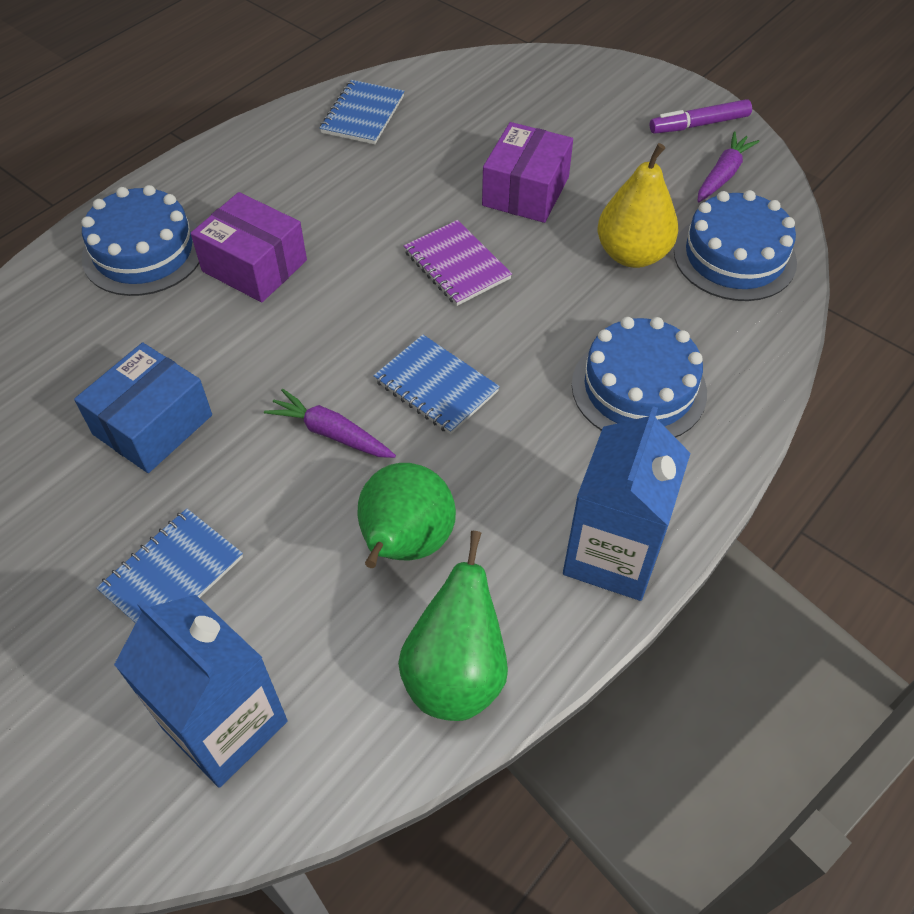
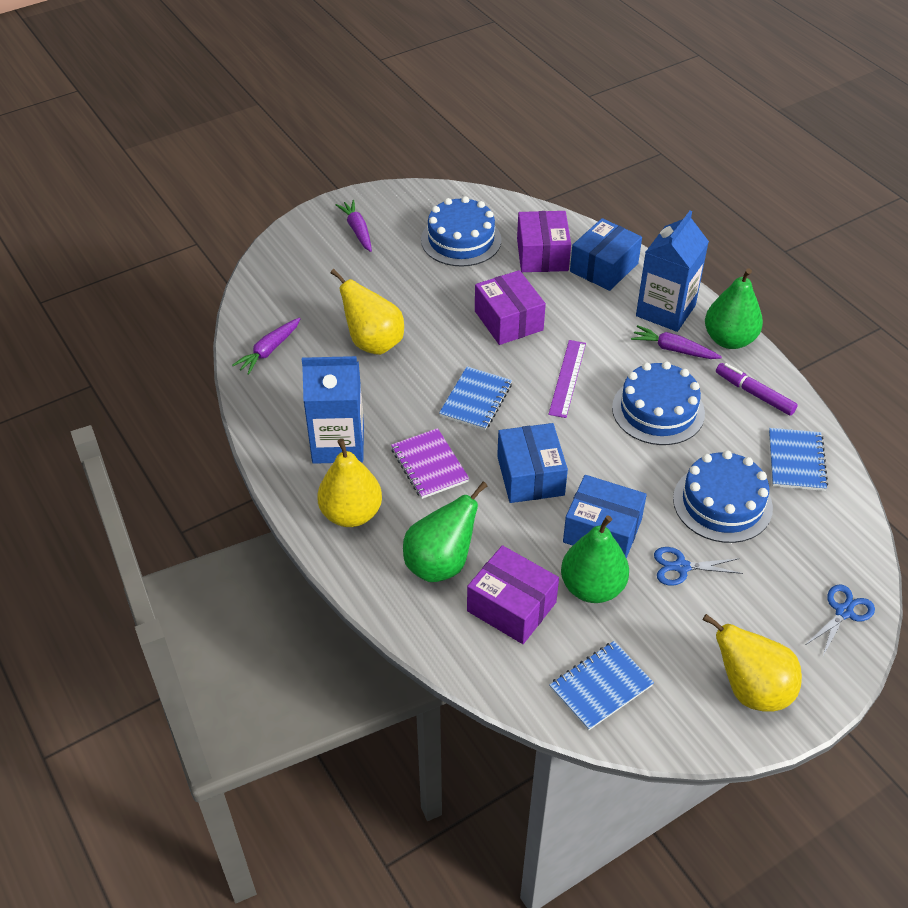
blue box: 1 -> 3
blue scissors: 0 -> 2
green pear: 2 -> 3
purple box: 2 -> 3
purple carrot: 2 -> 3
purple ruler: 0 -> 1
yellow pear: 1 -> 3

